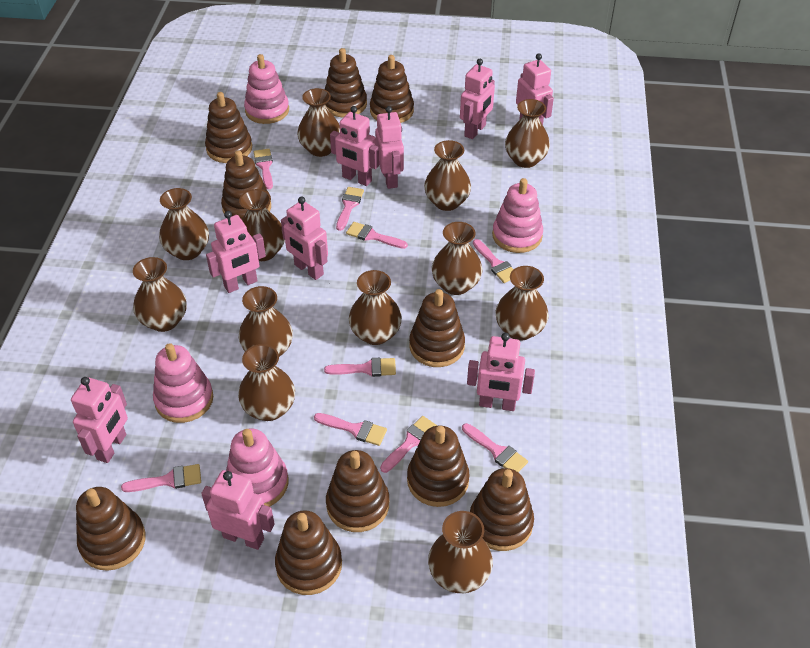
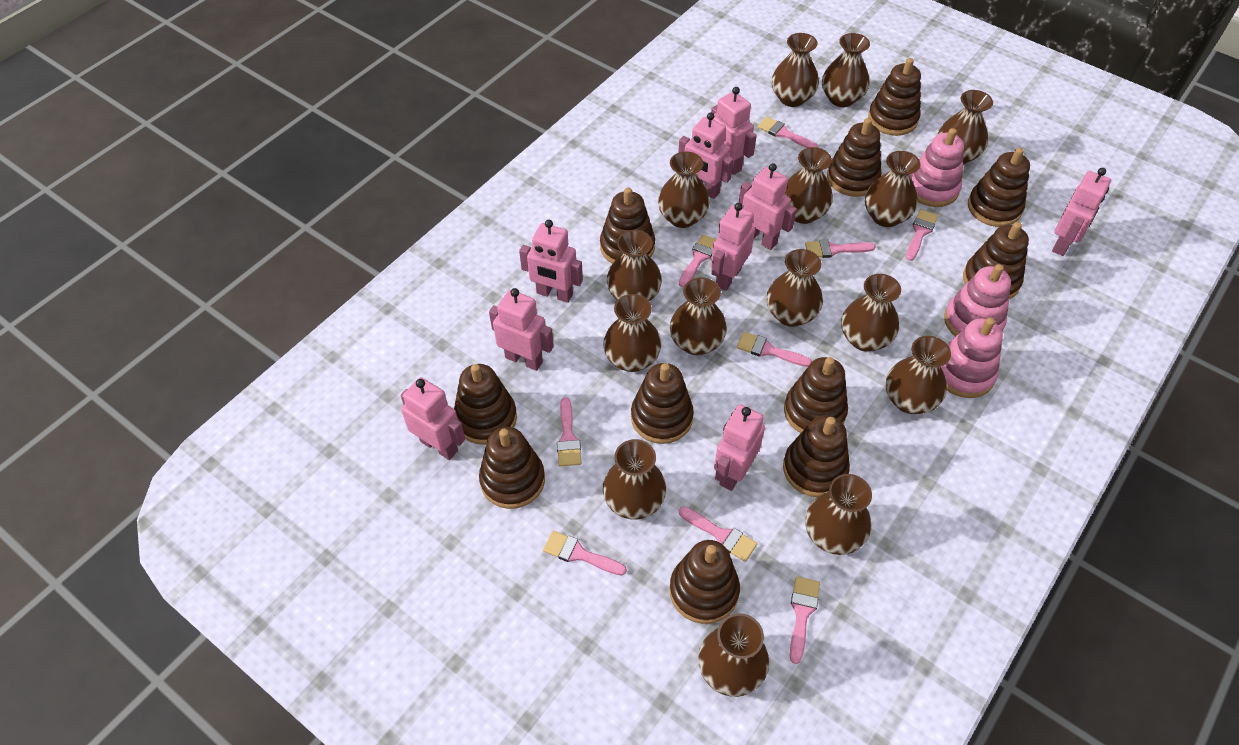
brown stacking toy: 10 -> 11
brown vase: 12 -> 15
pink stacking toy: 4 -> 3

